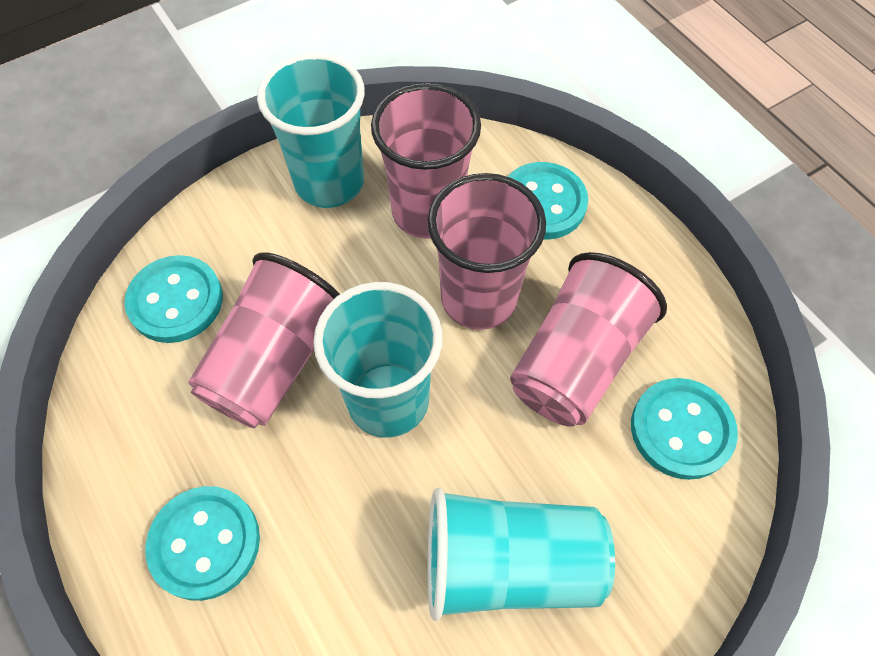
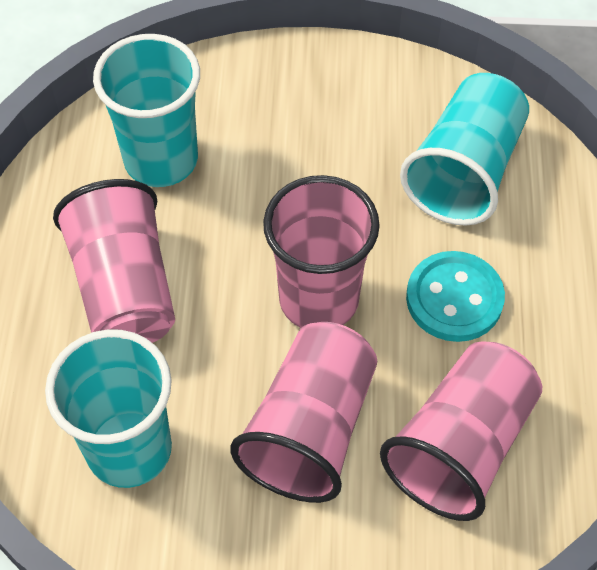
turquoise button: 4 -> 1

